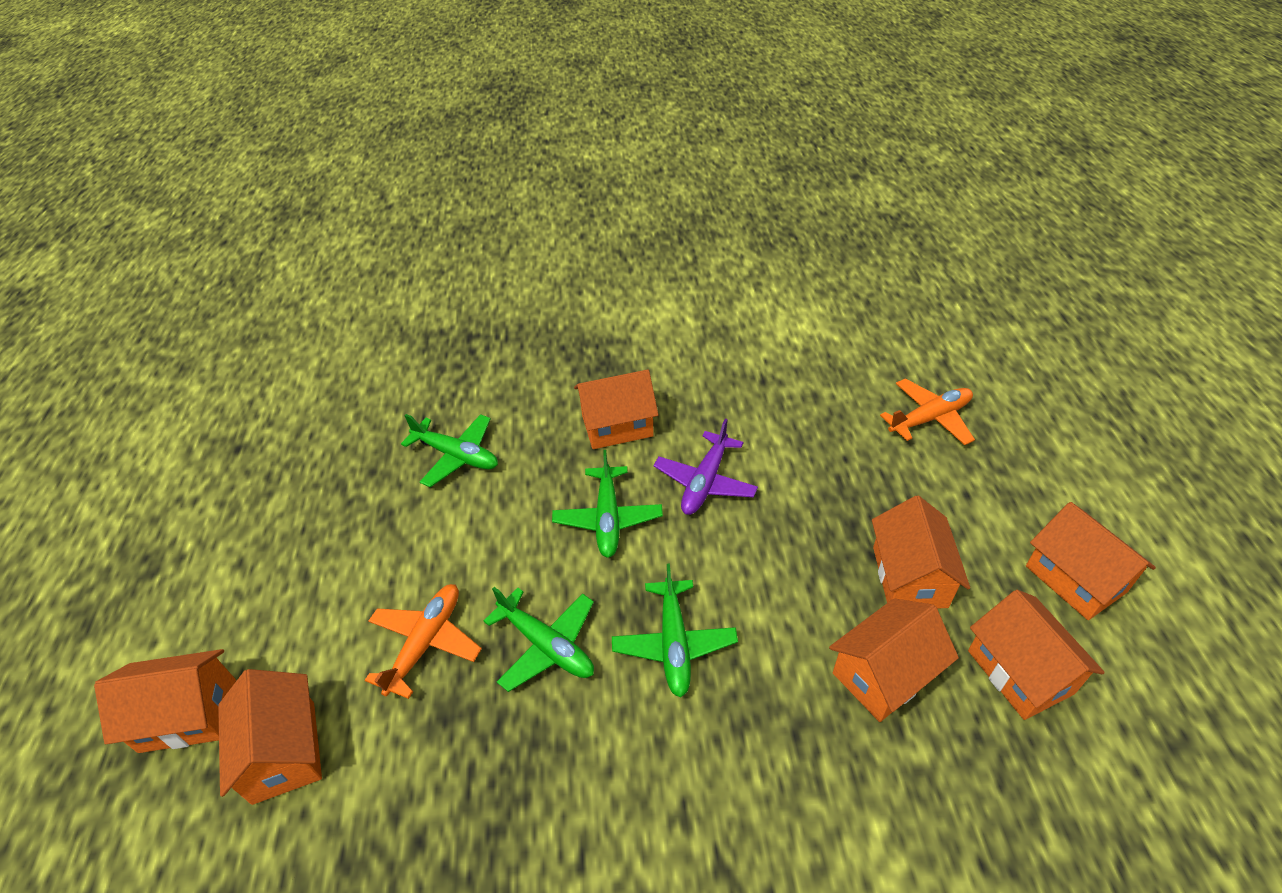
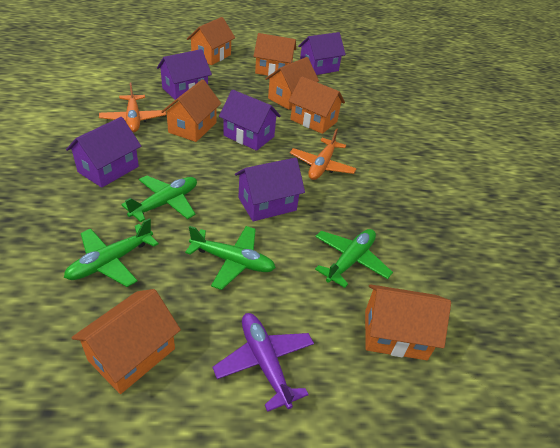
purple house: 0 -> 5

